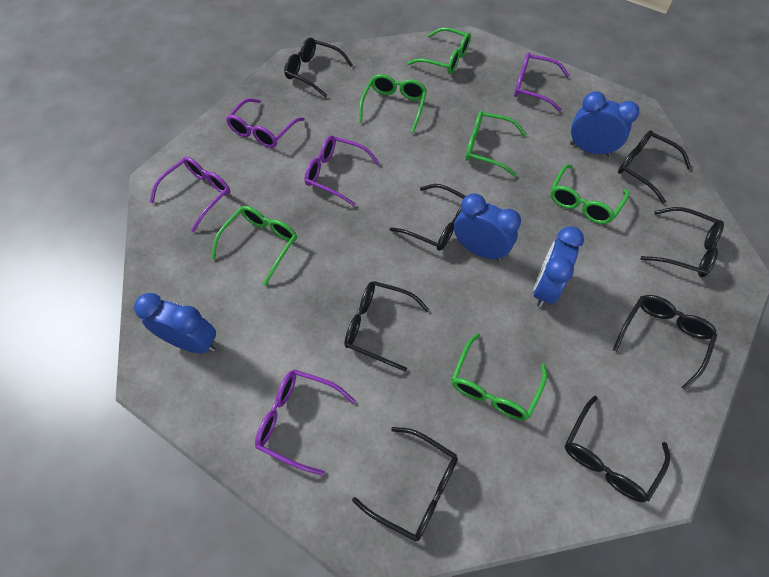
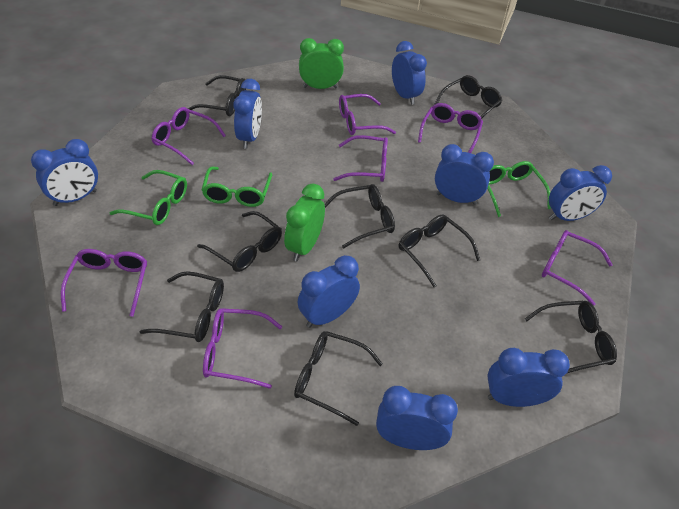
blue clock: 4 -> 8
green clock: 0 -> 2
green glasses: 6 -> 3
purple glasses: 5 -> 7

